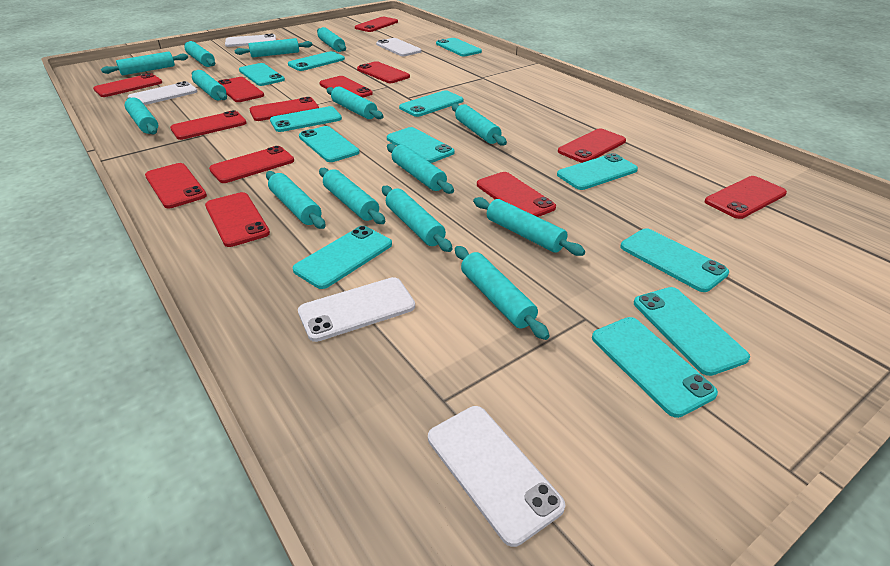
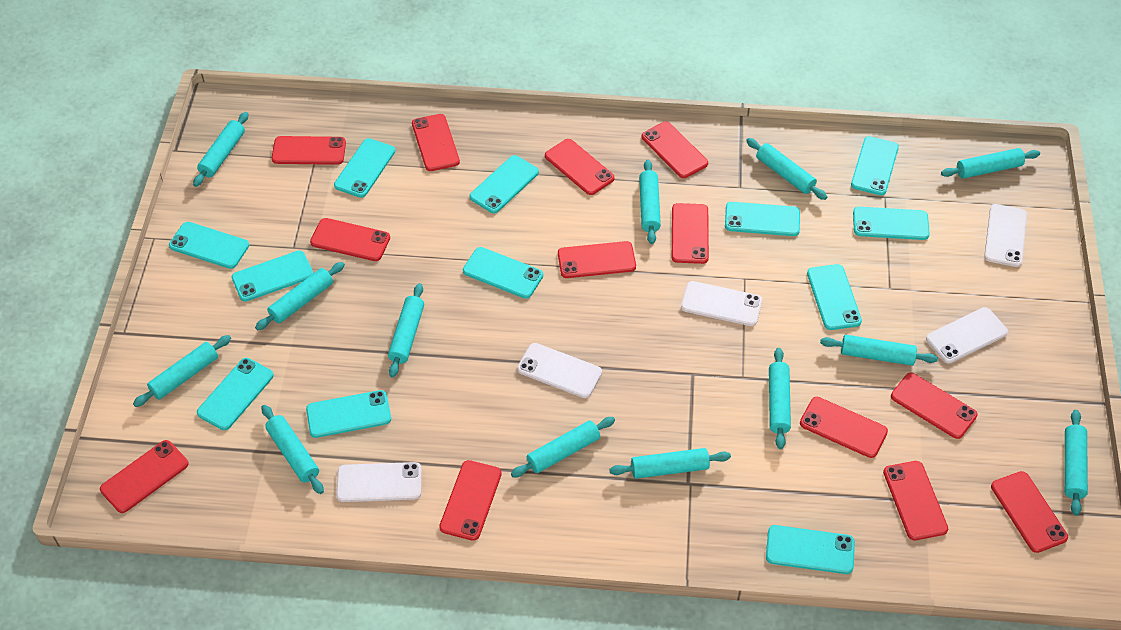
turquoise rolling pin: 14 -> 13

